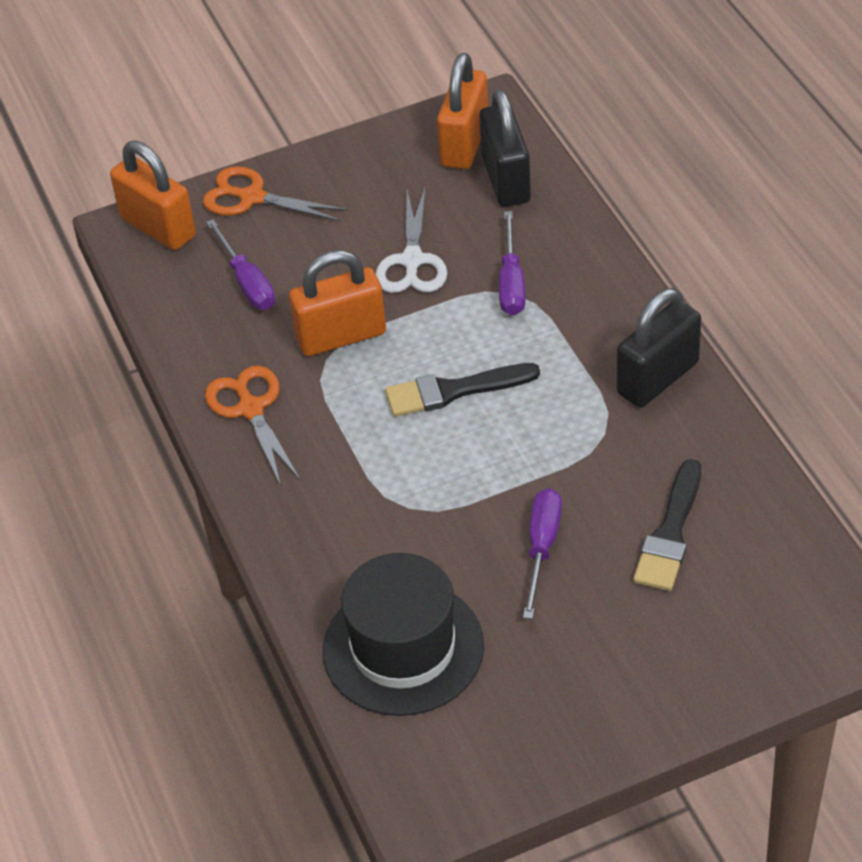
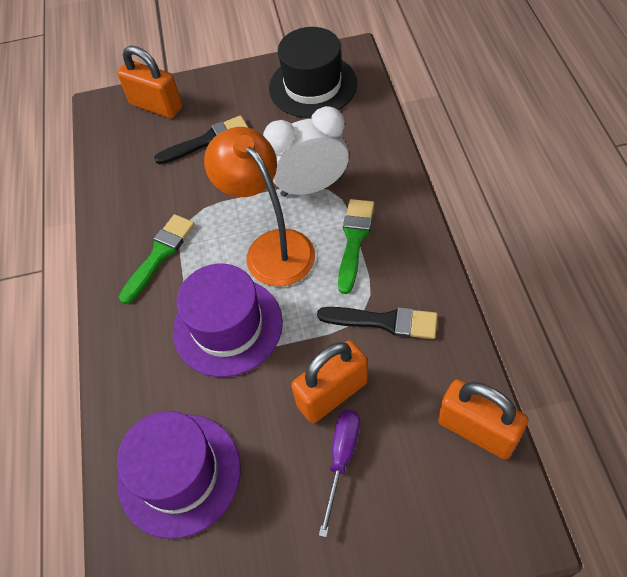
black padlock: 2 -> 0
green brush: 0 -> 2
orange lamp: 0 -> 1
orange scissors: 2 -> 0
purple hat: 0 -> 2
purple screwdriver: 3 -> 1
white clock: 0 -> 1
white scissors: 1 -> 0

